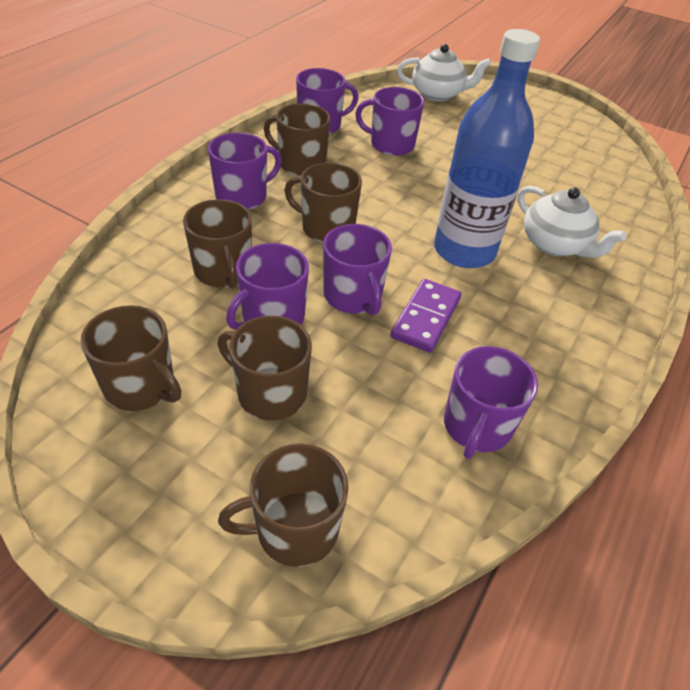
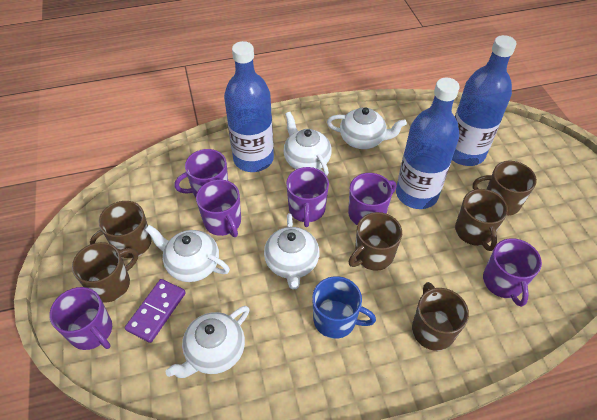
blue bottle: 1 -> 3
blue mug: 0 -> 1
white teapot: 2 -> 5

